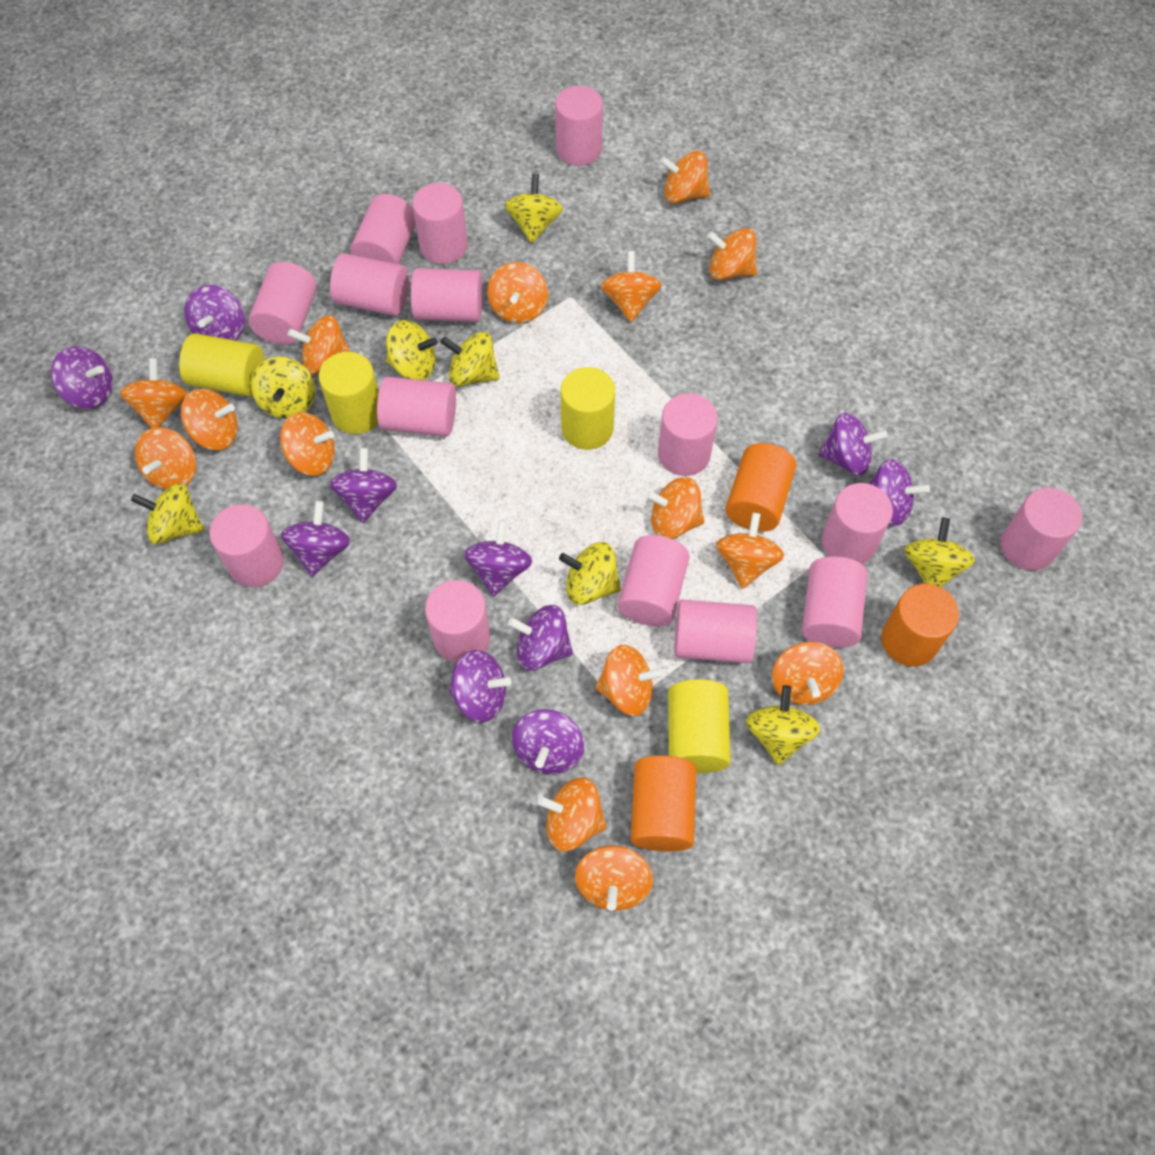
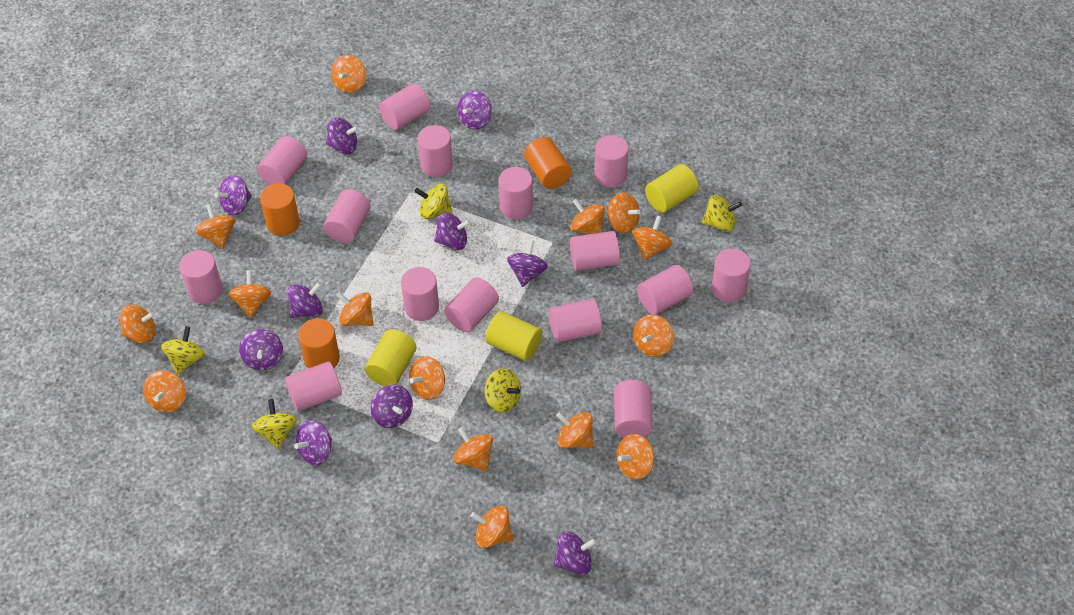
yellow cylinder: 4 -> 3
yellow spinning top: 8 -> 5

